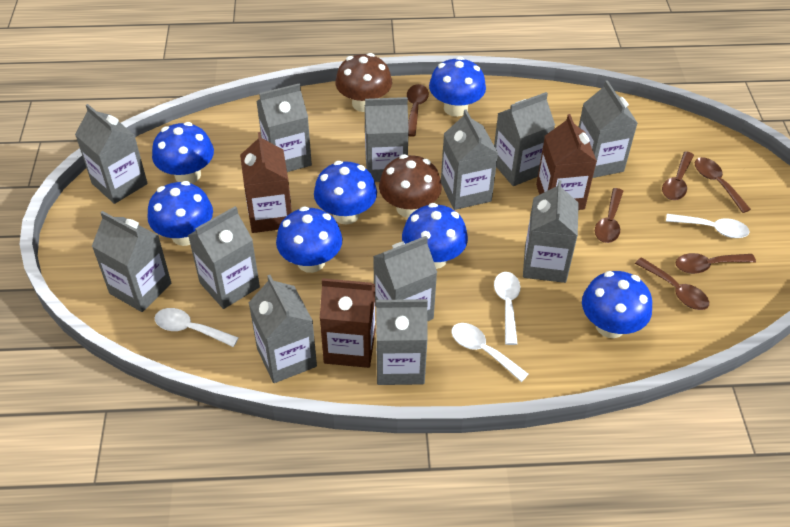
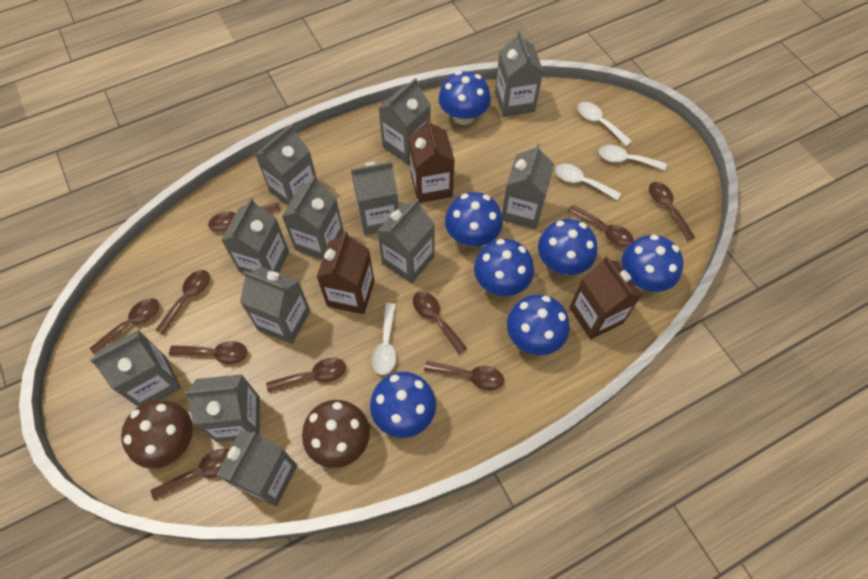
brown spoon: 6 -> 10

